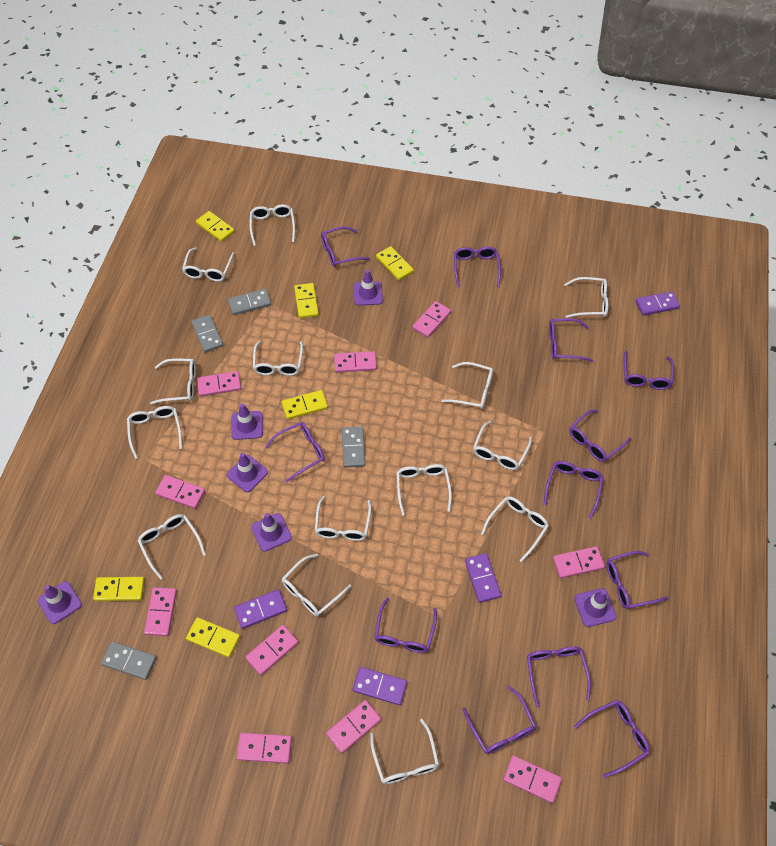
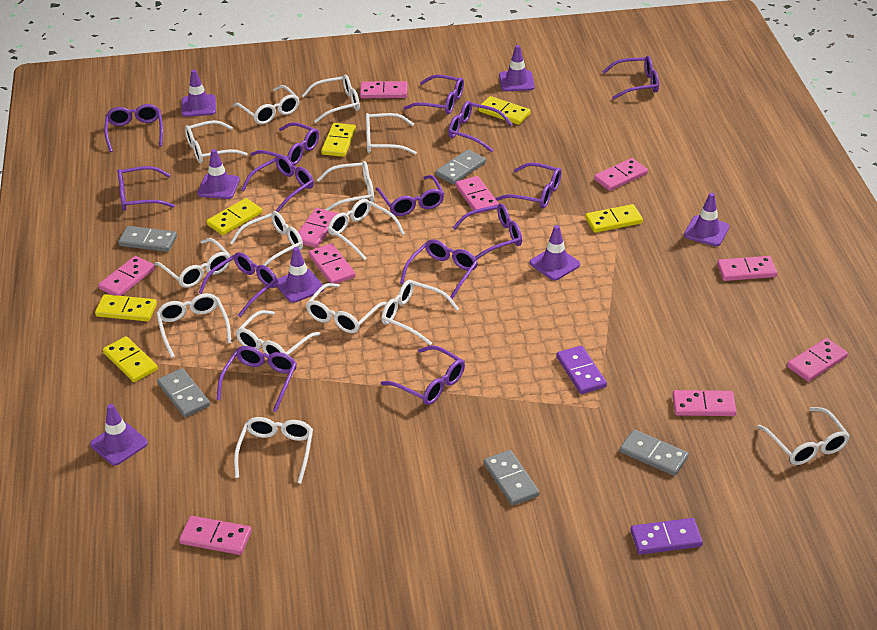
grey domino: 4 -> 5
purple domino: 4 -> 2
purple glasses: 12 -> 14
purple traffic cone: 6 -> 7

